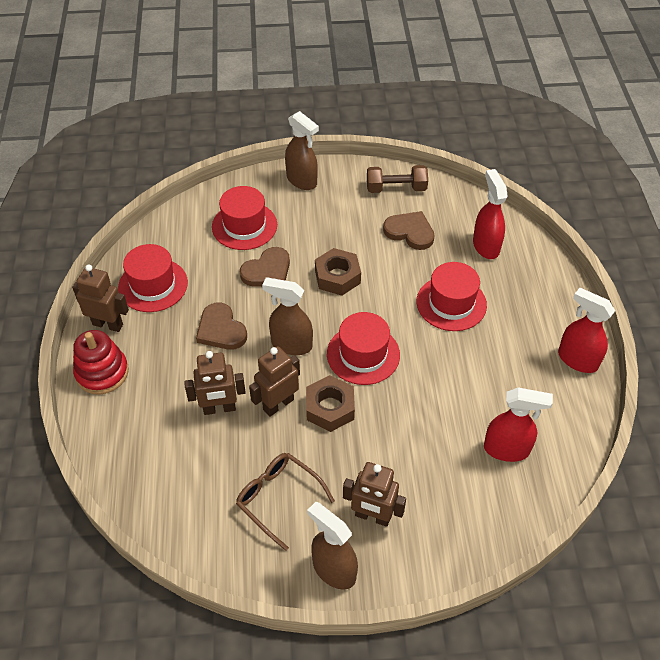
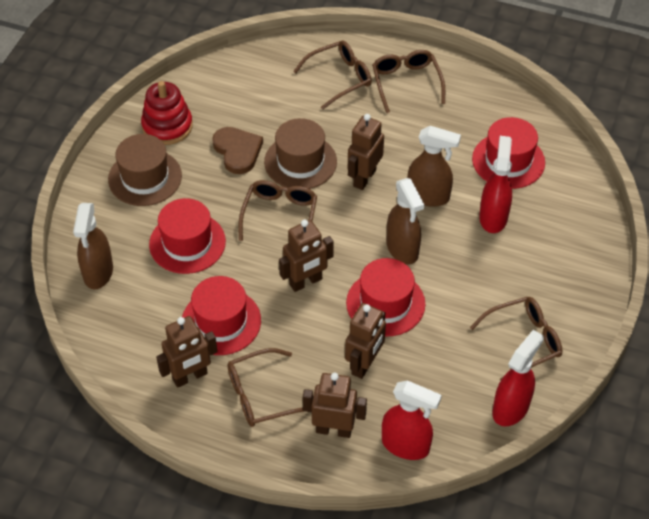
brown dumbbell: 1 -> 0
brown glasses: 1 -> 5
brown hat: 0 -> 2
brown heart: 3 -> 1
brown nut: 2 -> 0
brown robot: 4 -> 5

